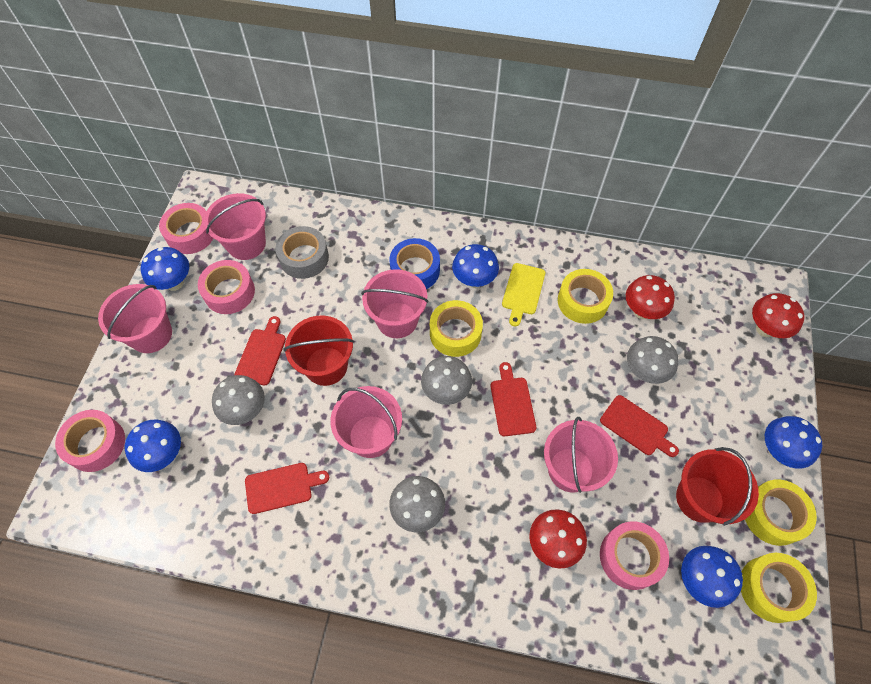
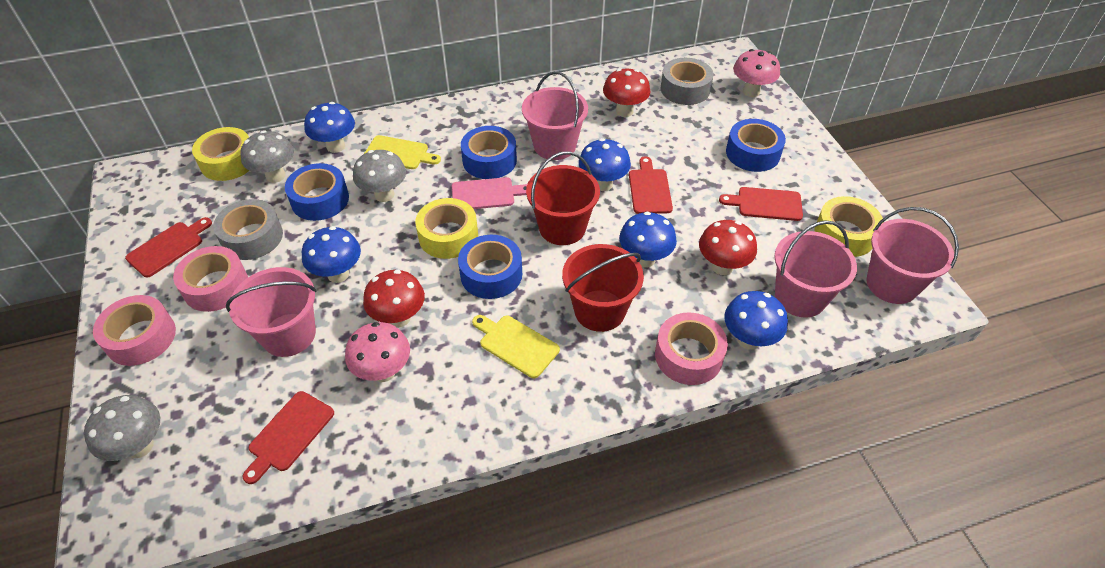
blue tape: 1 -> 4
grey mushroom: 4 -> 3
grey tape: 1 -> 2
pink bucket: 5 -> 4
pink cutting board: 0 -> 1
pink mushroom: 0 -> 2
pink tape: 4 -> 3
yellow cutting board: 1 -> 2
yellow tape: 4 -> 3

